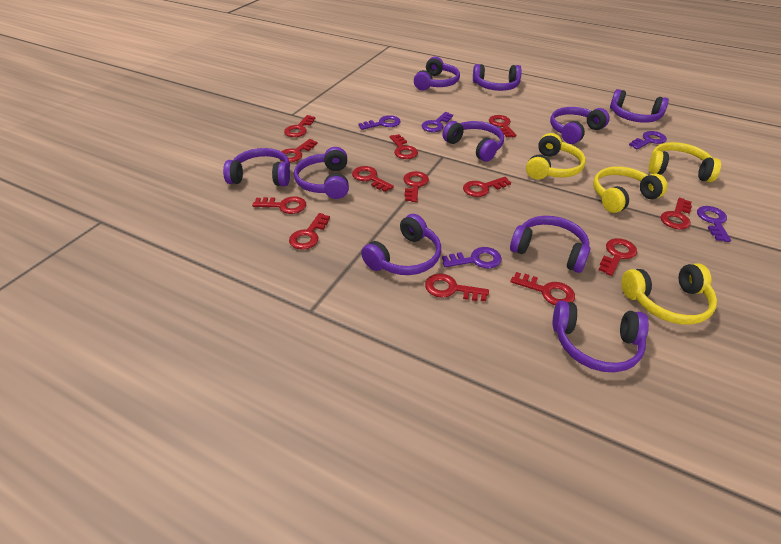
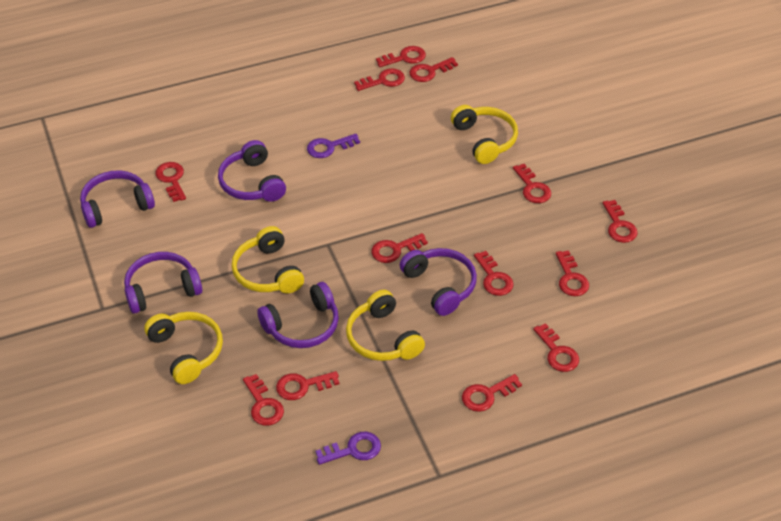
purple headphones: 10 -> 5
purple key: 5 -> 2

